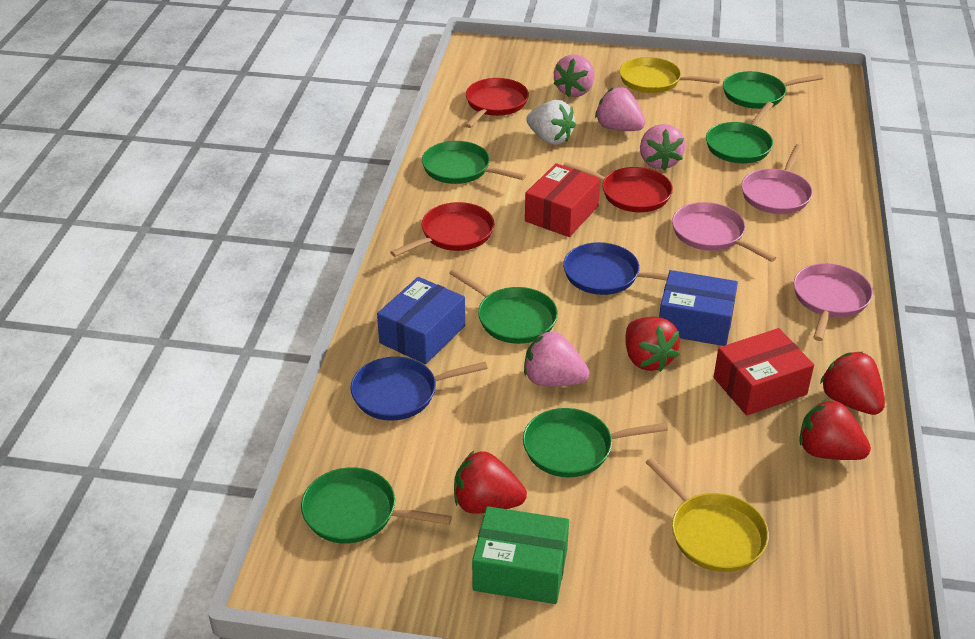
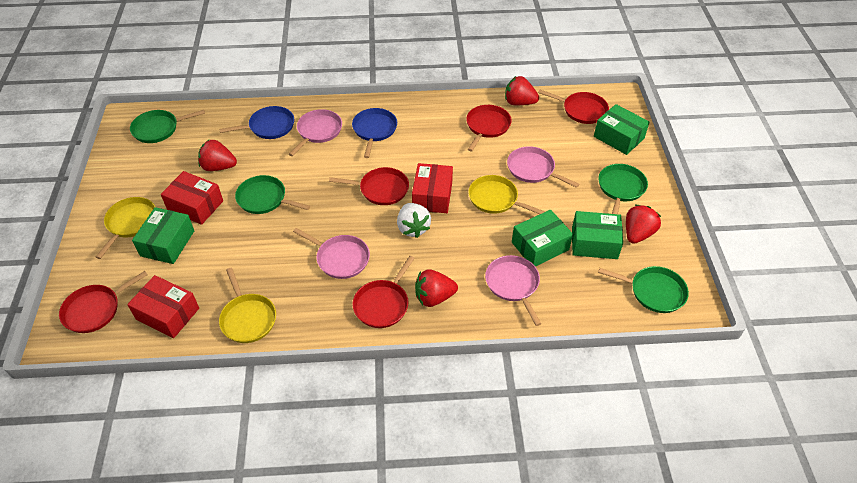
blue box: 2 -> 0
green box: 1 -> 4
green pan: 6 -> 4
pink pan: 3 -> 4
pink strawberry: 4 -> 0
red box: 2 -> 3
red pan: 3 -> 5
yellow pan: 2 -> 3

